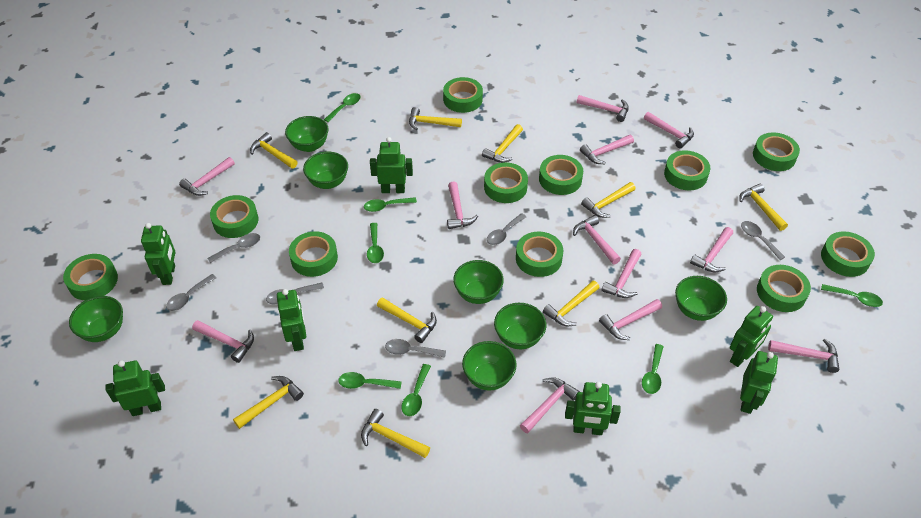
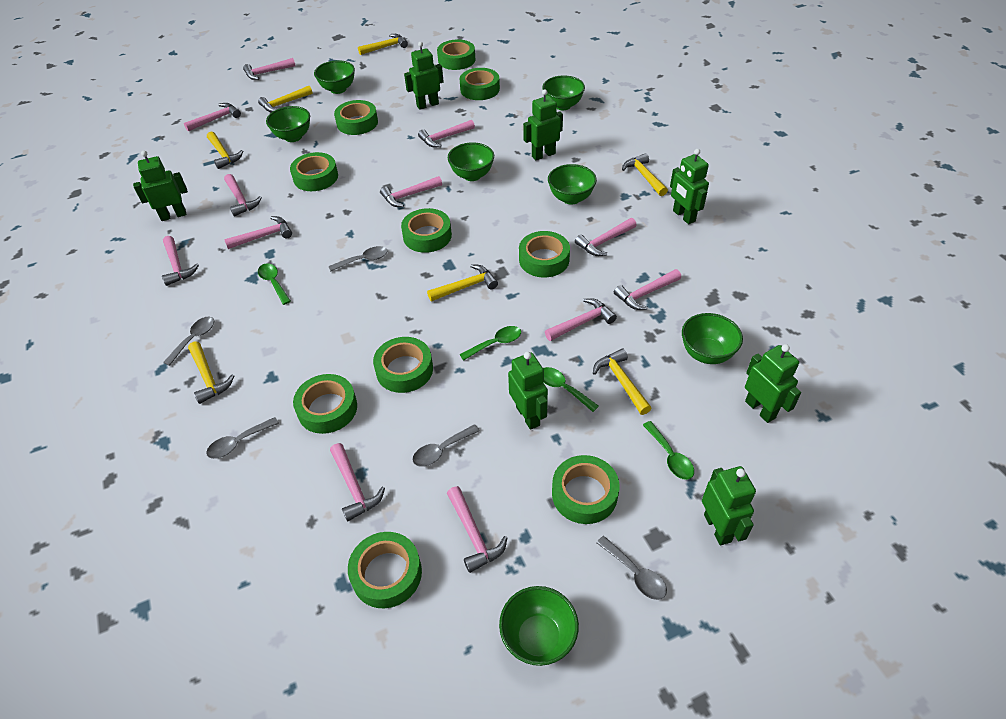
green spoon: 7 -> 4
green tape: 11 -> 10
grey spoon: 6 -> 5
yellow hammer: 9 -> 7

